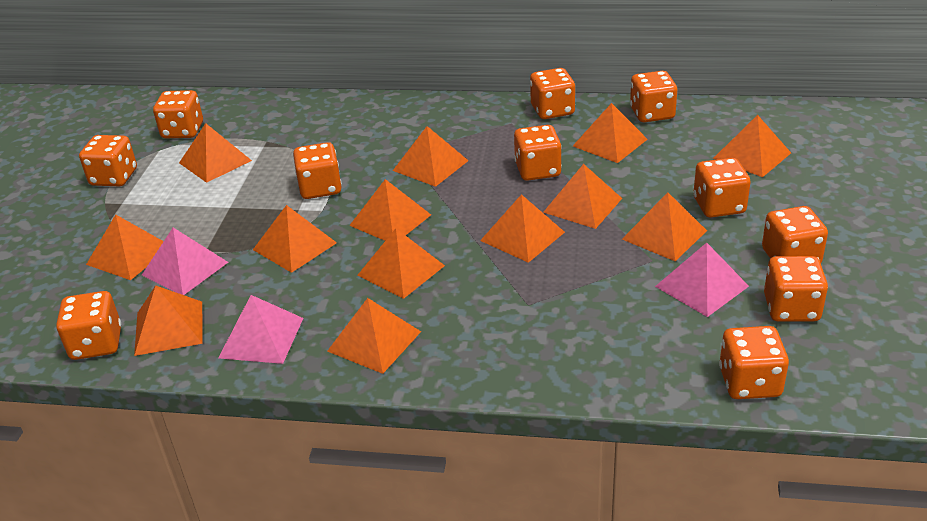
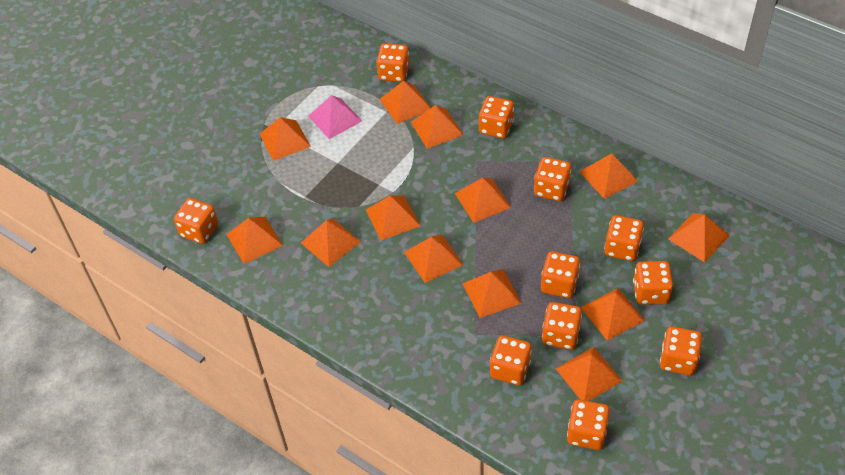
pink pyramid: 3 -> 1

